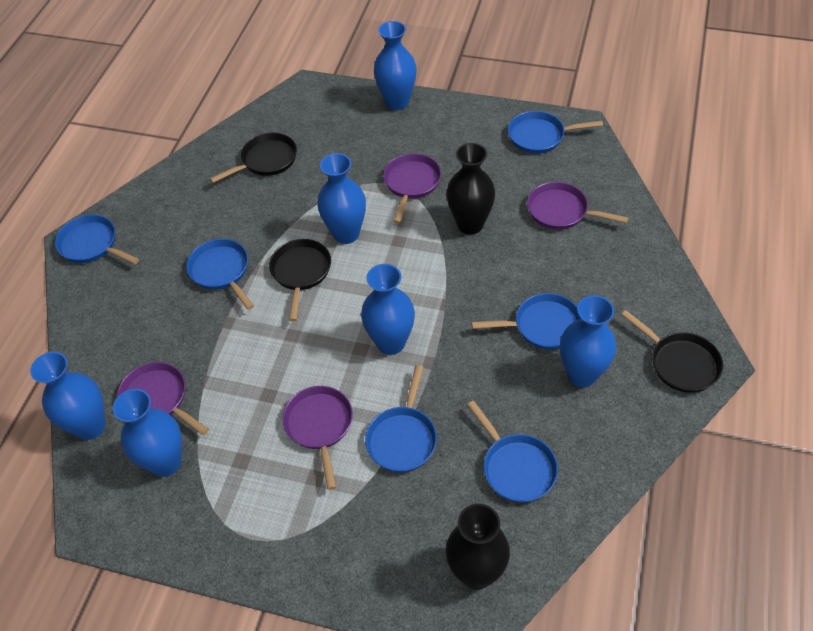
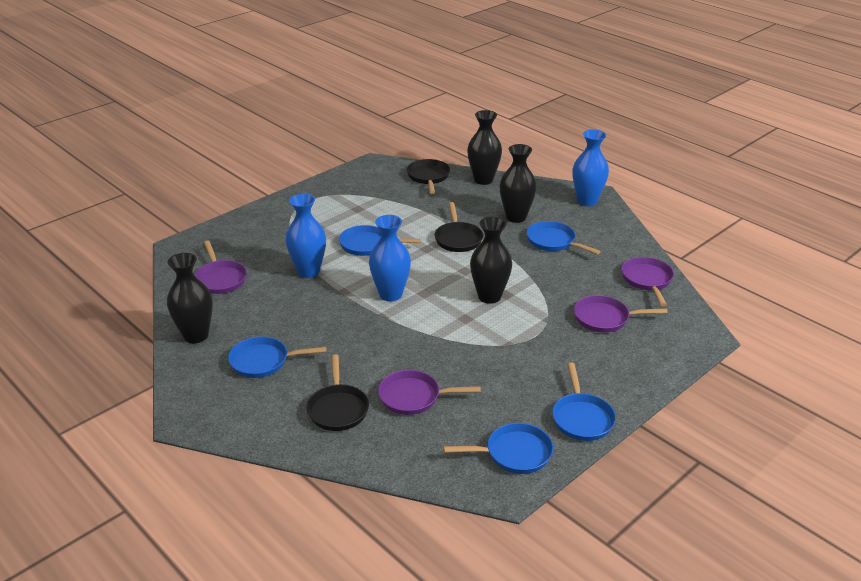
black vase: 2 -> 4
blue pan: 6 -> 5
blue vase: 6 -> 3

